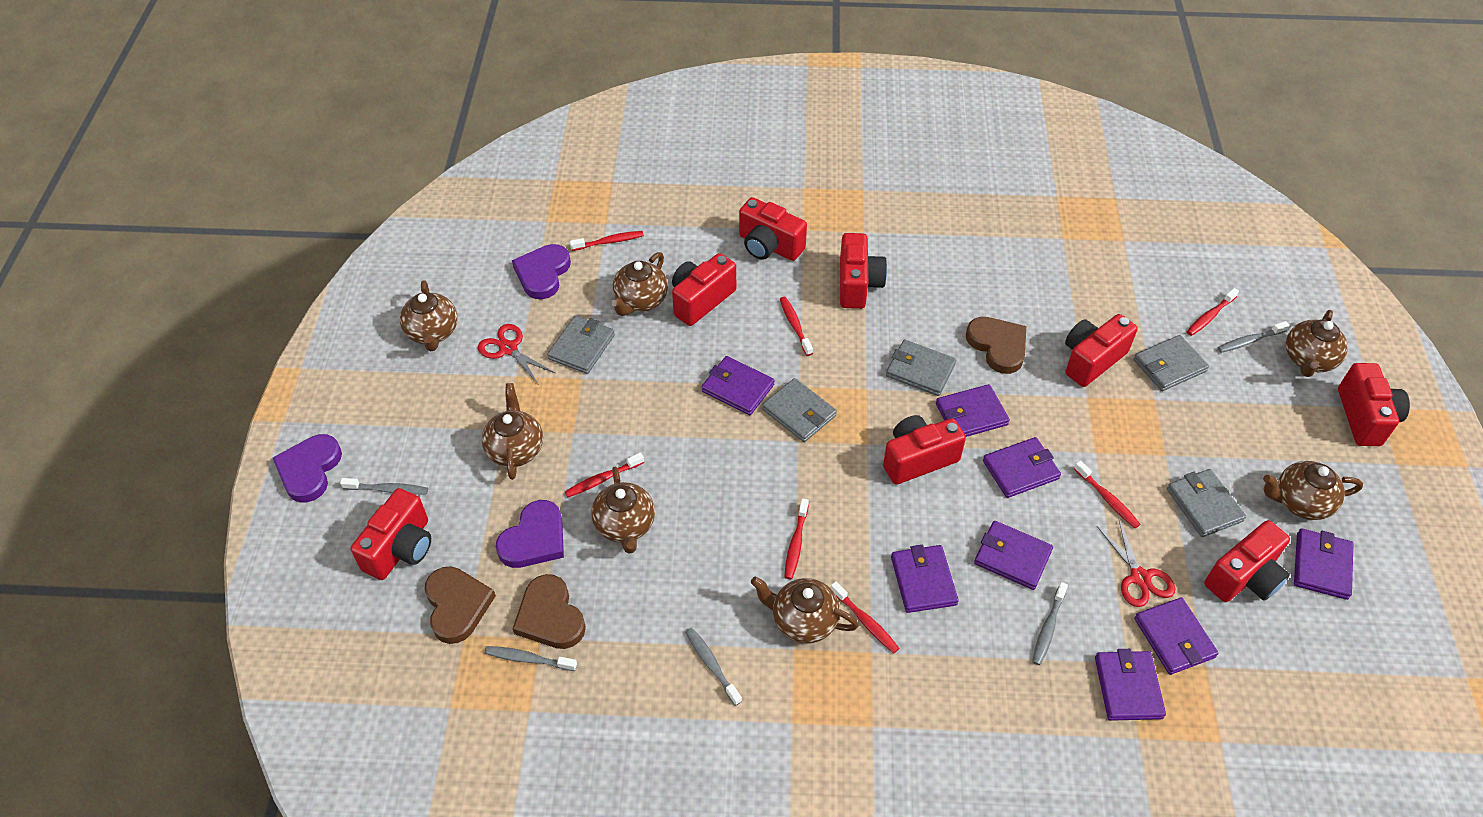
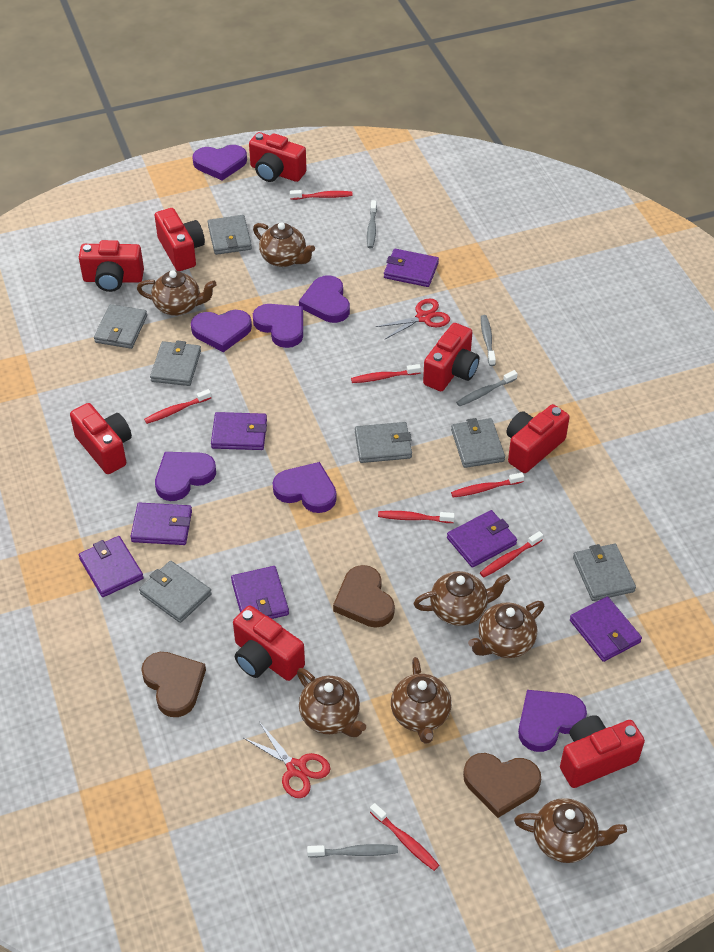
grey toothbrush: 5 -> 4
grey wallet: 5 -> 7
purple heart: 3 -> 7
purple wallet: 8 -> 7

